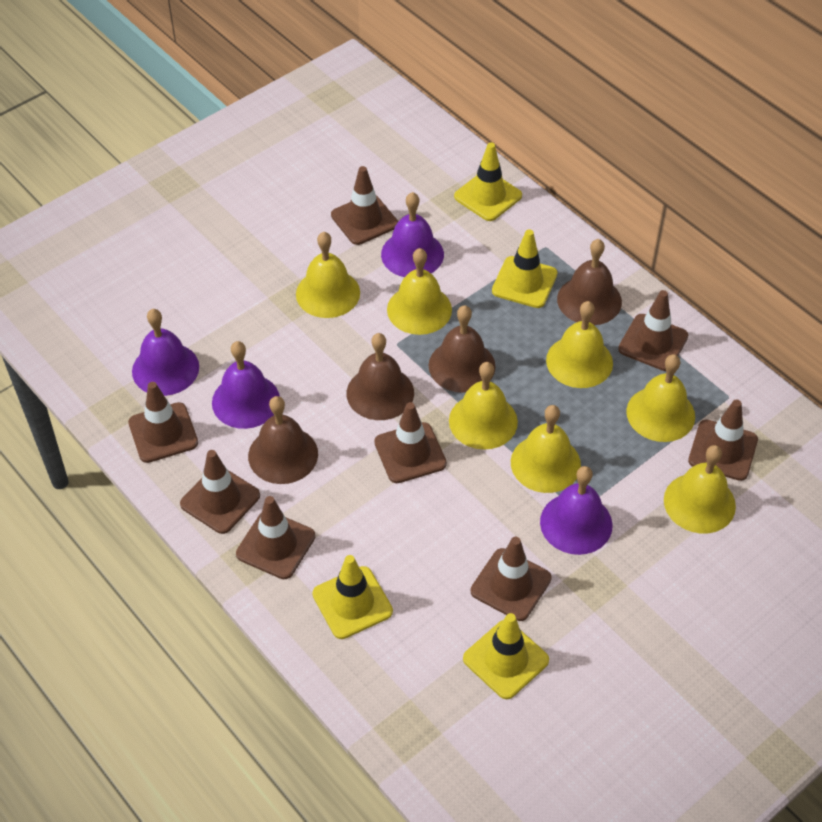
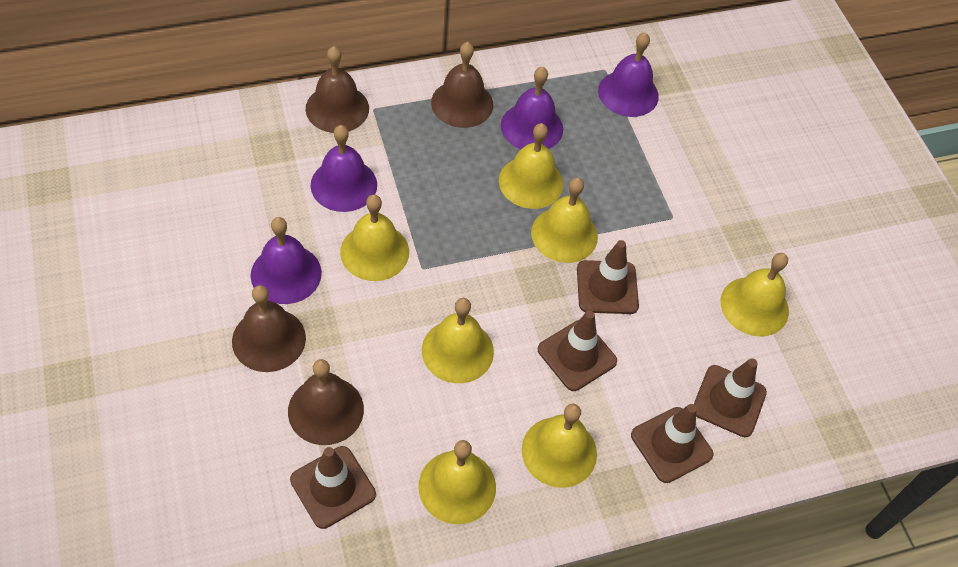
brown traffic cone: 8 -> 5
yellow traffic cone: 4 -> 0

